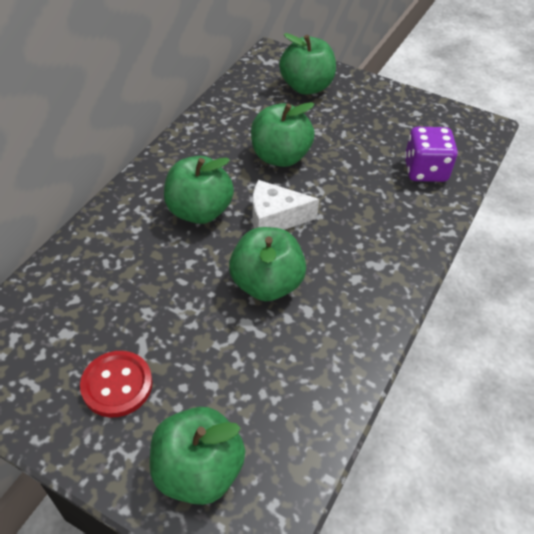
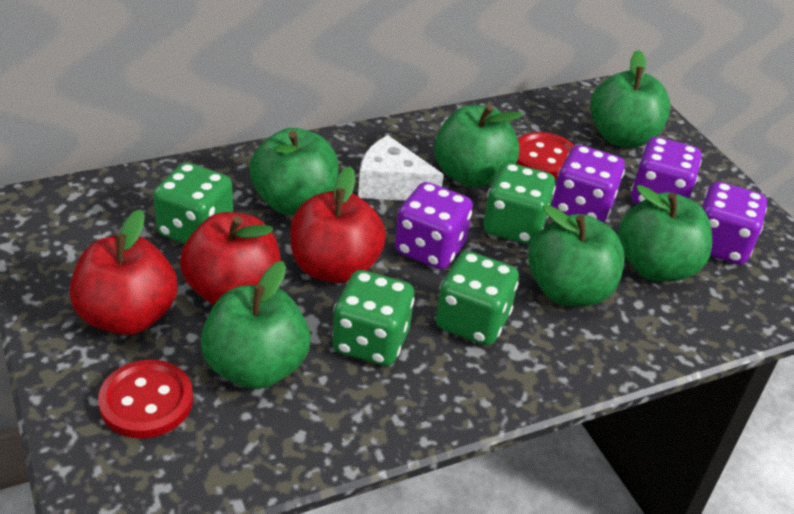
green apple: 5 -> 6
green dice: 0 -> 4
purple dice: 1 -> 4
red apple: 0 -> 3
red button: 1 -> 2

